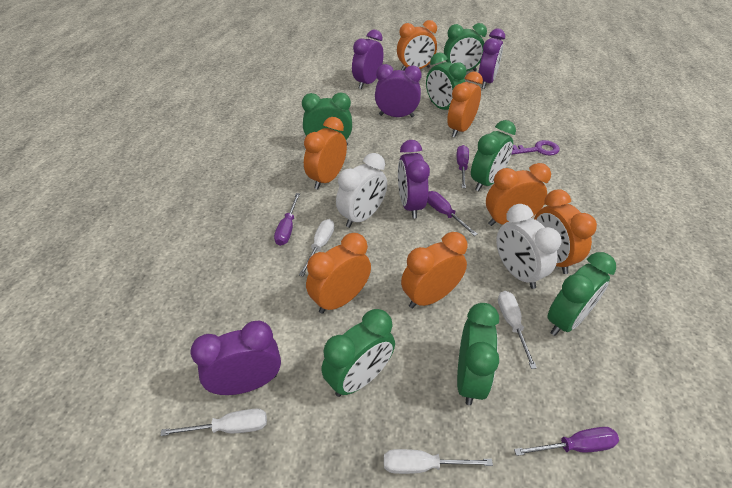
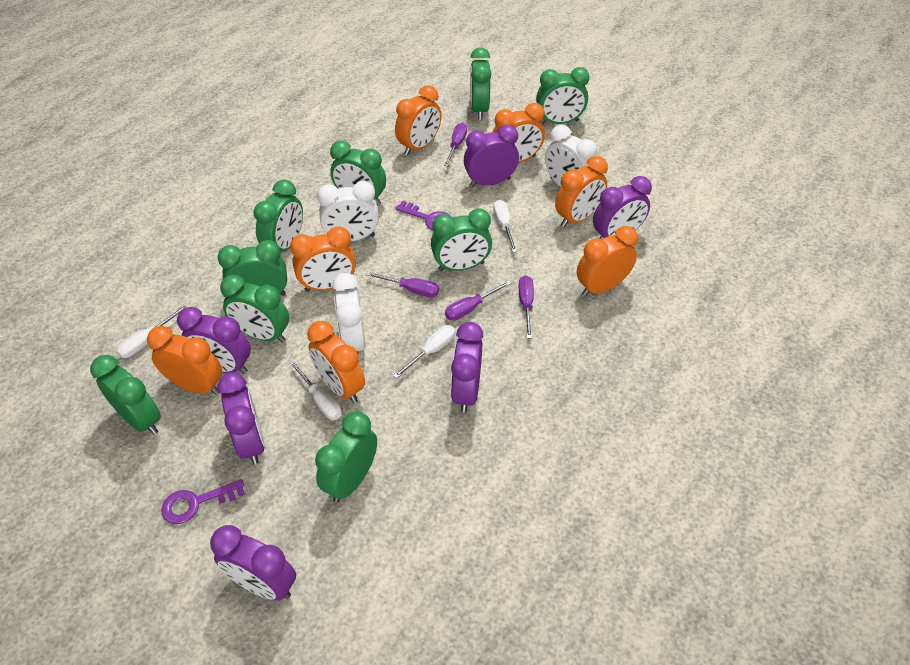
green clock: 7 -> 9
purple clock: 5 -> 6
purple key: 1 -> 2
white clock: 2 -> 3

